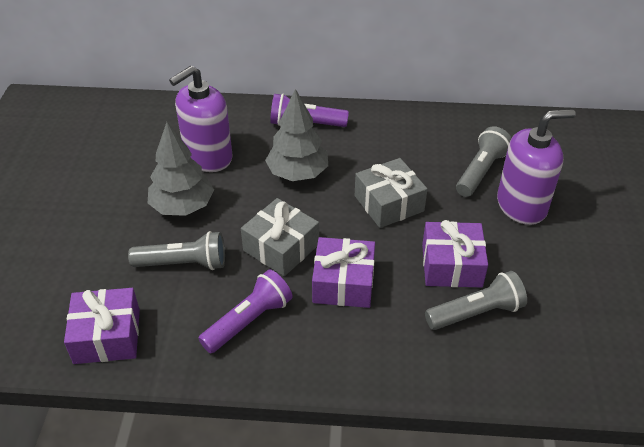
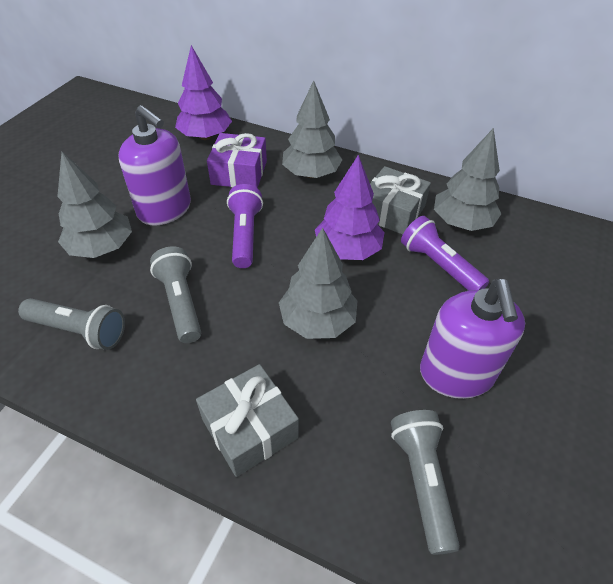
grey tree: 2 -> 4
purple gift: 3 -> 1
purple tree: 0 -> 2

